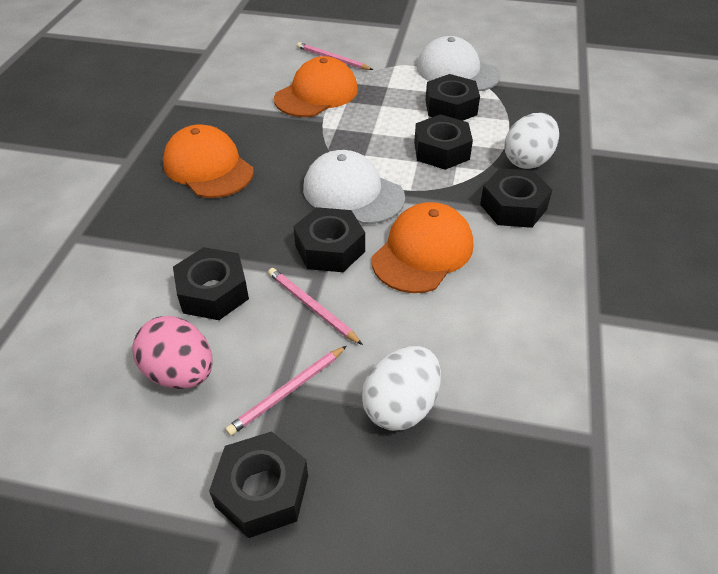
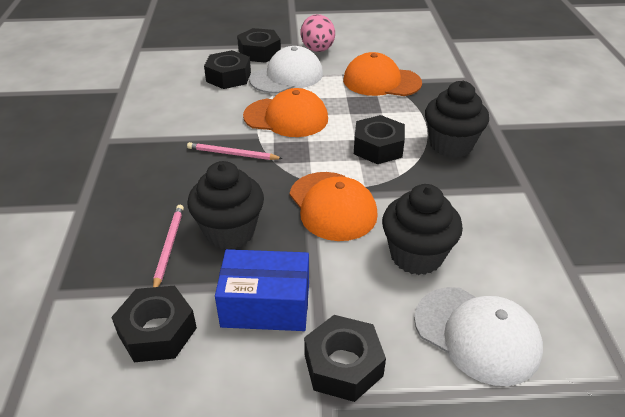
black cupcake: 0 -> 3
black nut: 6 -> 5
blue box: 0 -> 1
pink pencil: 3 -> 2
white egg: 2 -> 0

